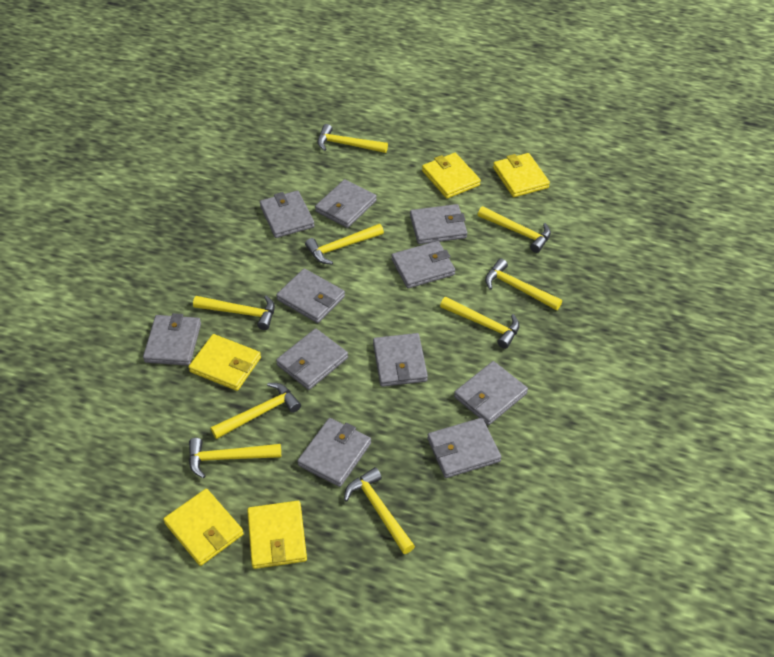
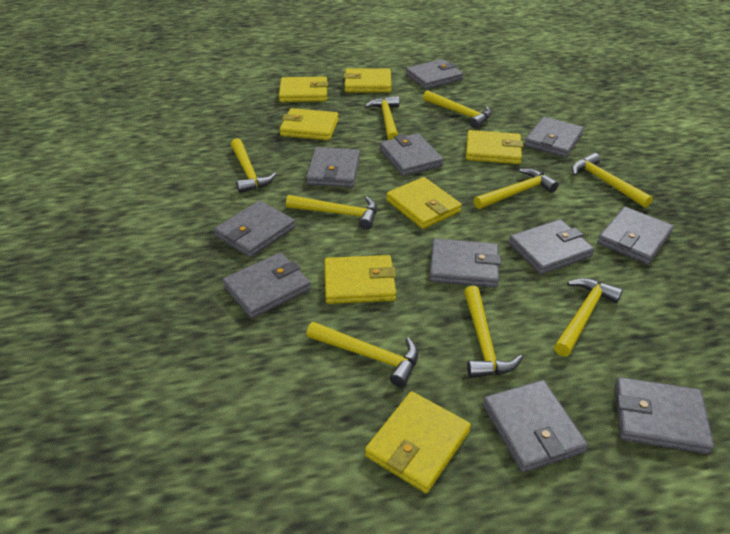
yellow wallet: 5 -> 7

